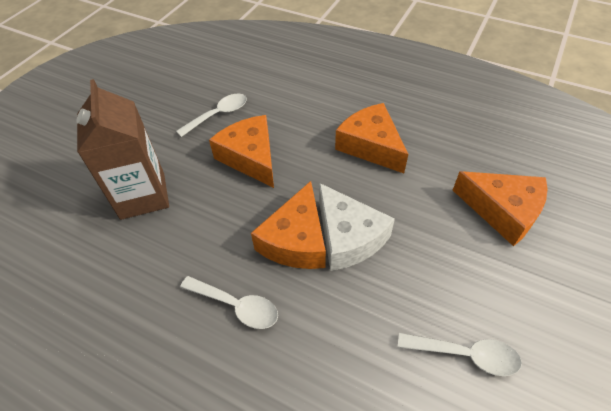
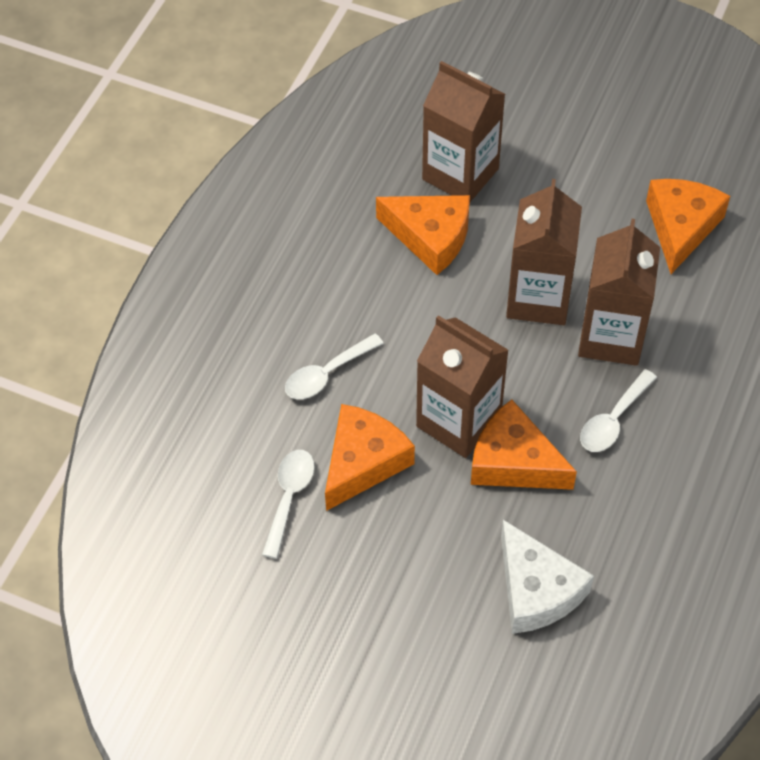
brown carton: 1 -> 4

